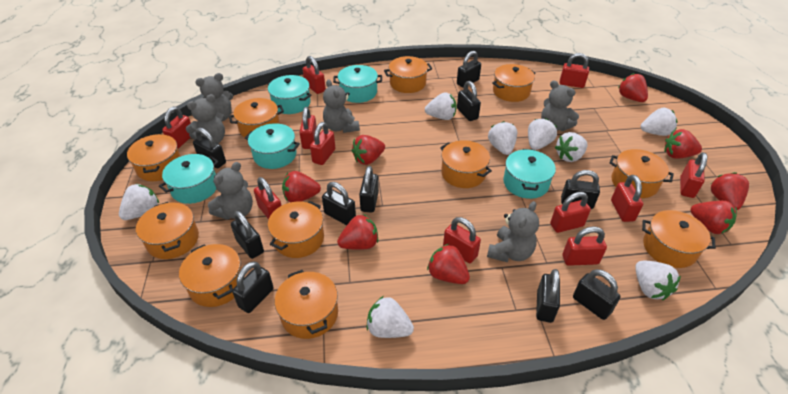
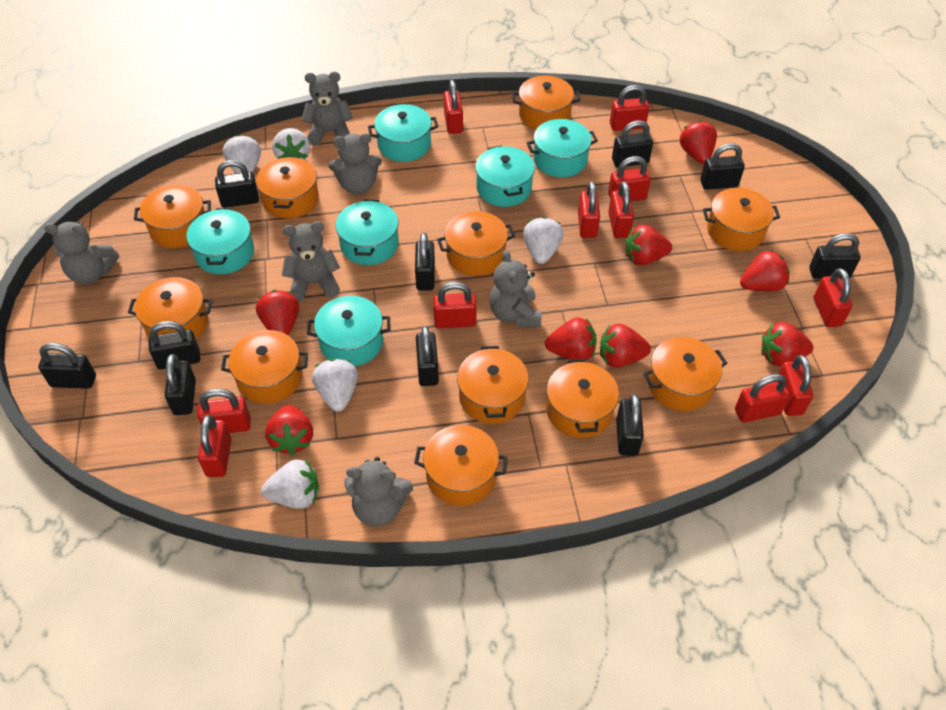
turquoise pot: 5 -> 6
white strawberry: 8 -> 5

